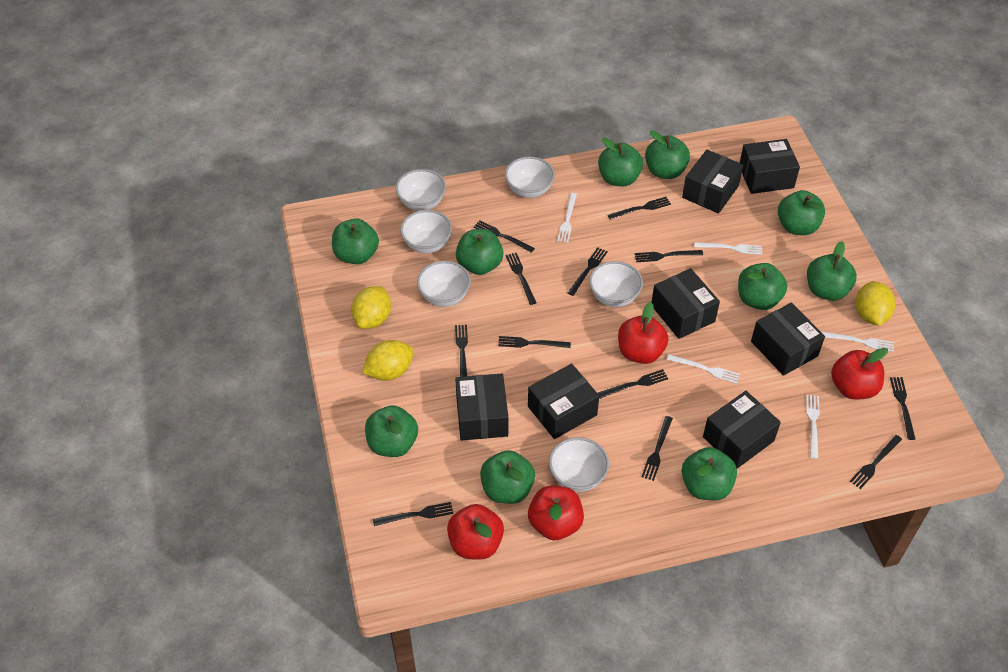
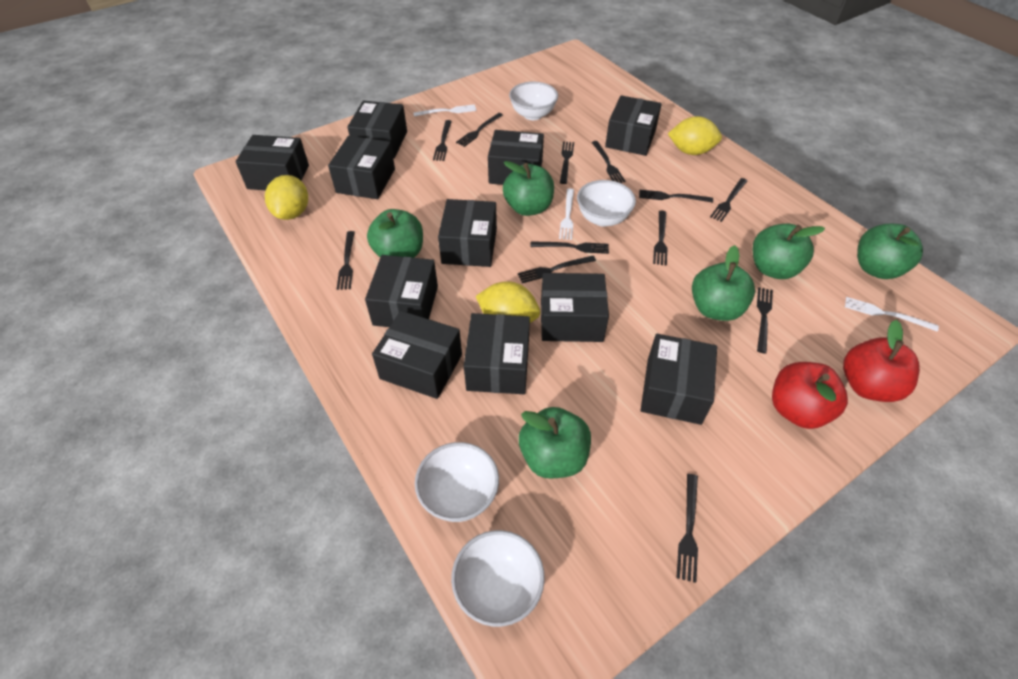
black box: 7 -> 11
green apple: 10 -> 6
red apple: 4 -> 2
white bowl: 6 -> 4
white fork: 5 -> 3

